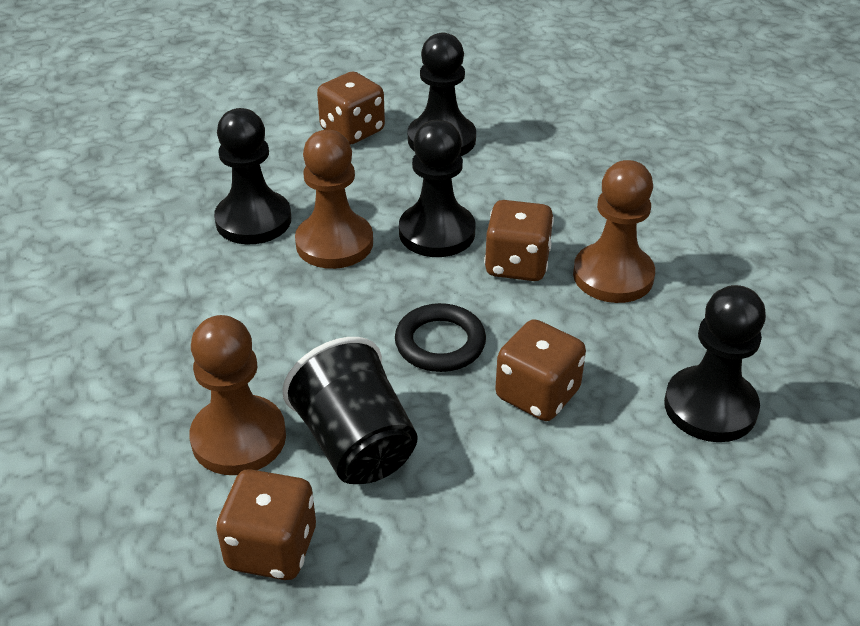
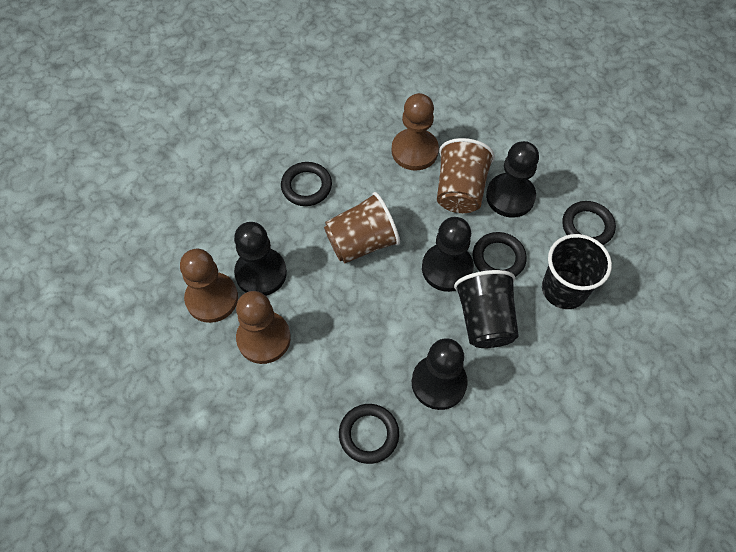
black cup: 1 -> 2
black ring: 1 -> 4
brown cup: 0 -> 2
brown dice: 4 -> 0

